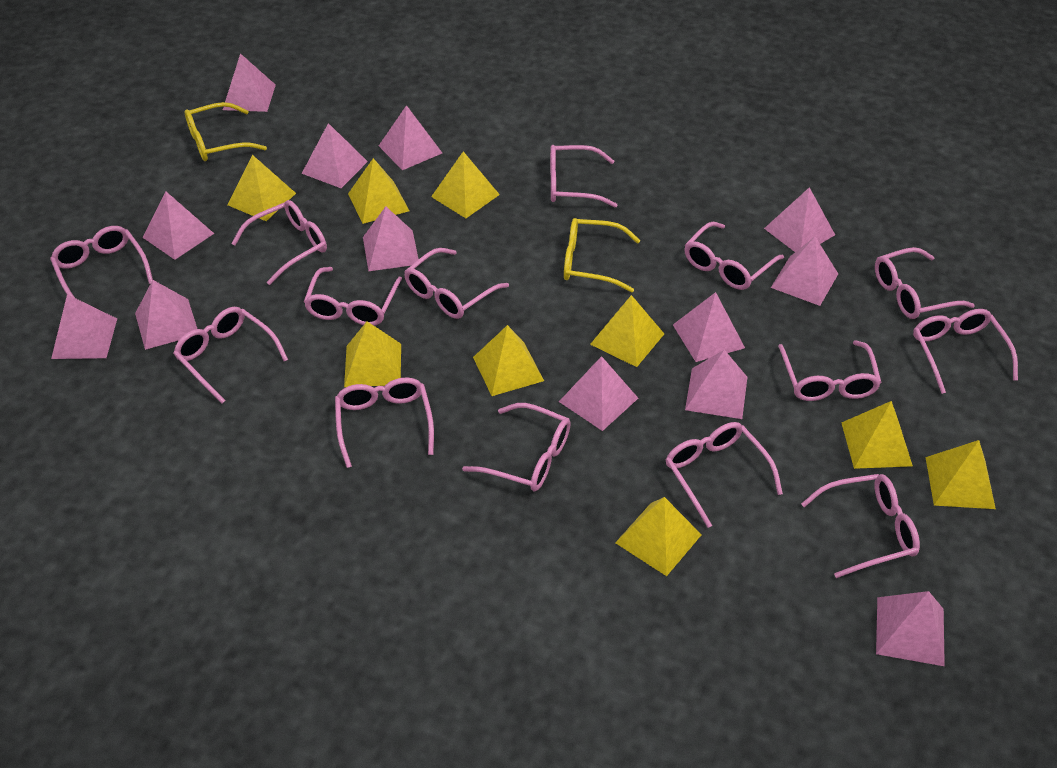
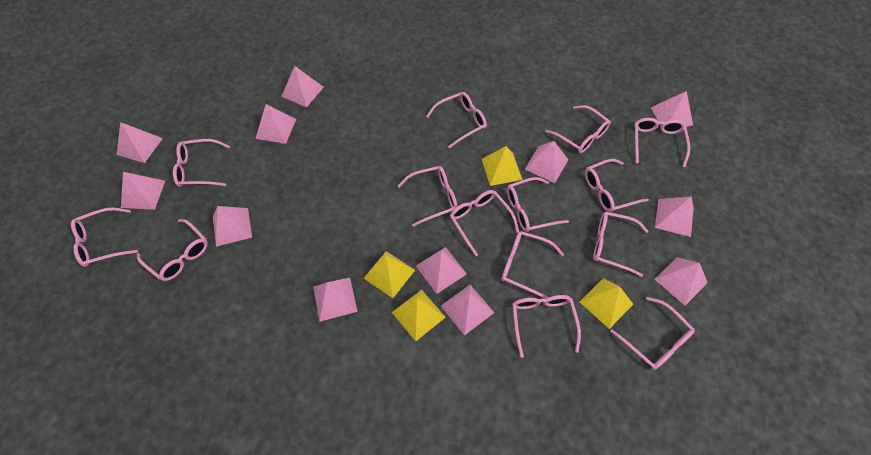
pink pyramid: 13 -> 12
yellow glasses: 2 -> 0
yellow pyramid: 9 -> 4

